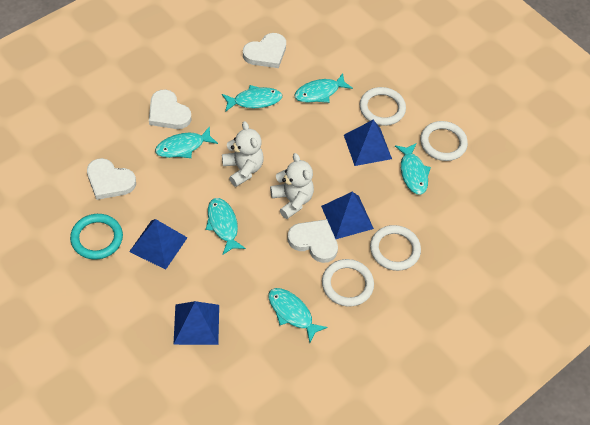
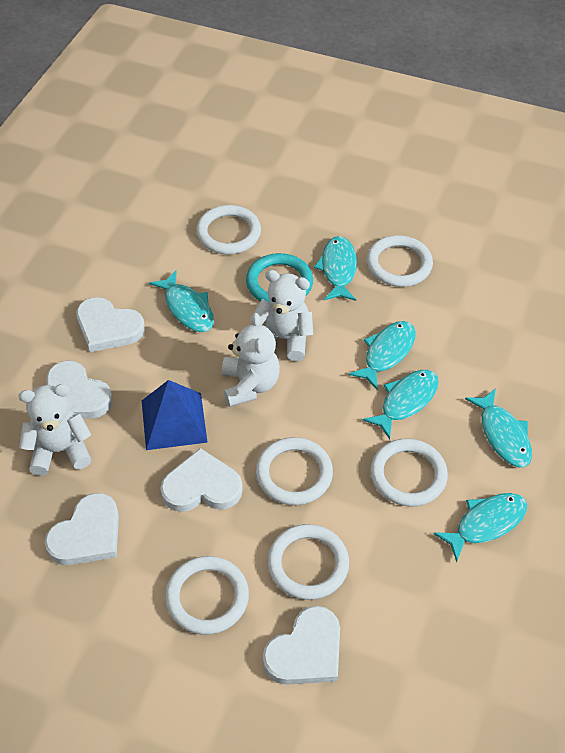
blue pyramid: 4 -> 1
white heart: 4 -> 5
white ring: 4 -> 6
white teddy bear: 2 -> 3

